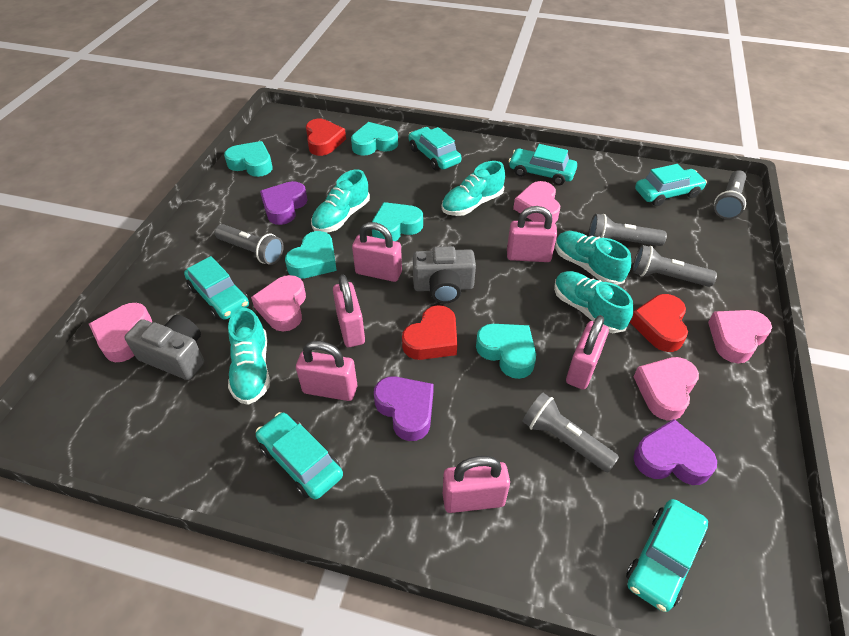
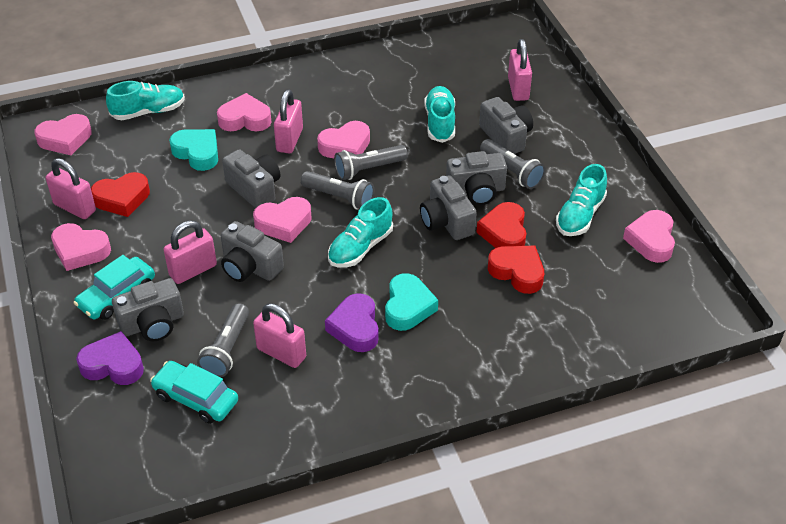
grey camera: 2 -> 6
grey flashlight: 5 -> 4
pink heart: 5 -> 6
pink padlock: 6 -> 5
purple heart: 3 -> 2
turquoise car: 6 -> 2
turquoise heart: 5 -> 2
turquoise shoe: 5 -> 4

